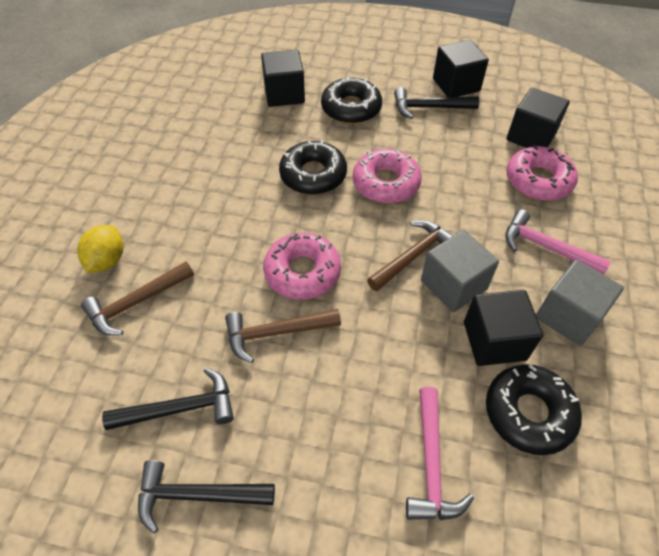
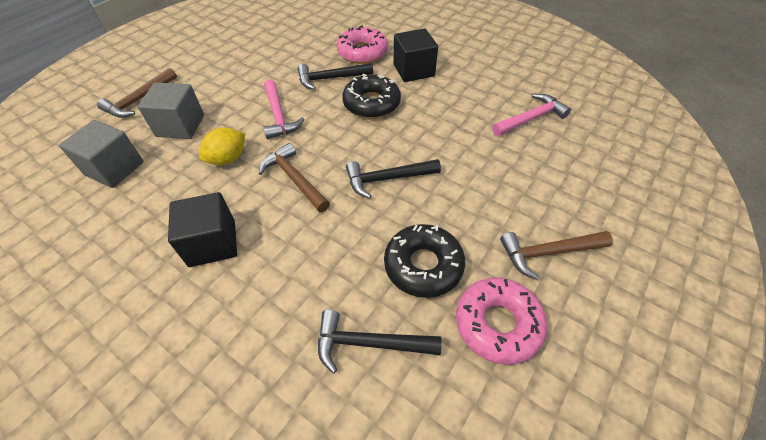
black cube: 4 -> 2
black donut: 3 -> 2
pink donut: 3 -> 2

